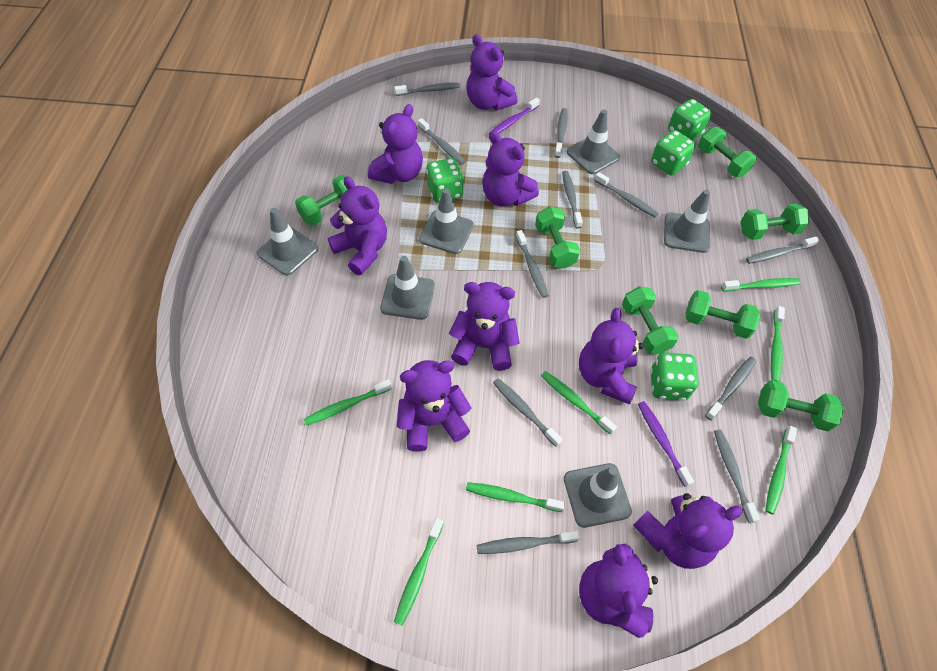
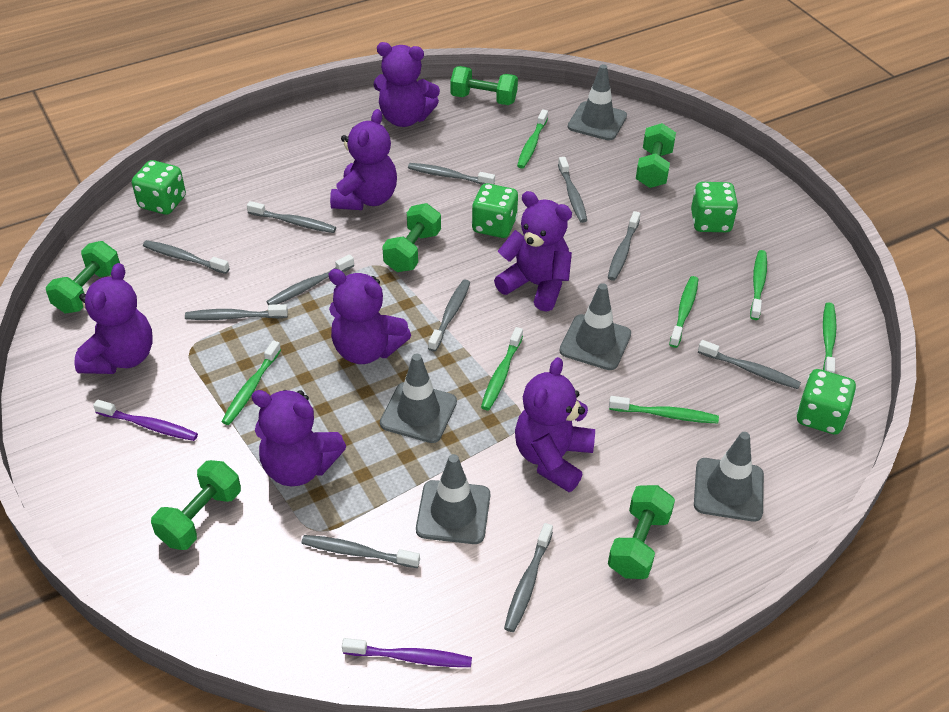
green dumbbell: 7 -> 6
grey traffic cone: 6 -> 5
purple teddy bear: 9 -> 7

